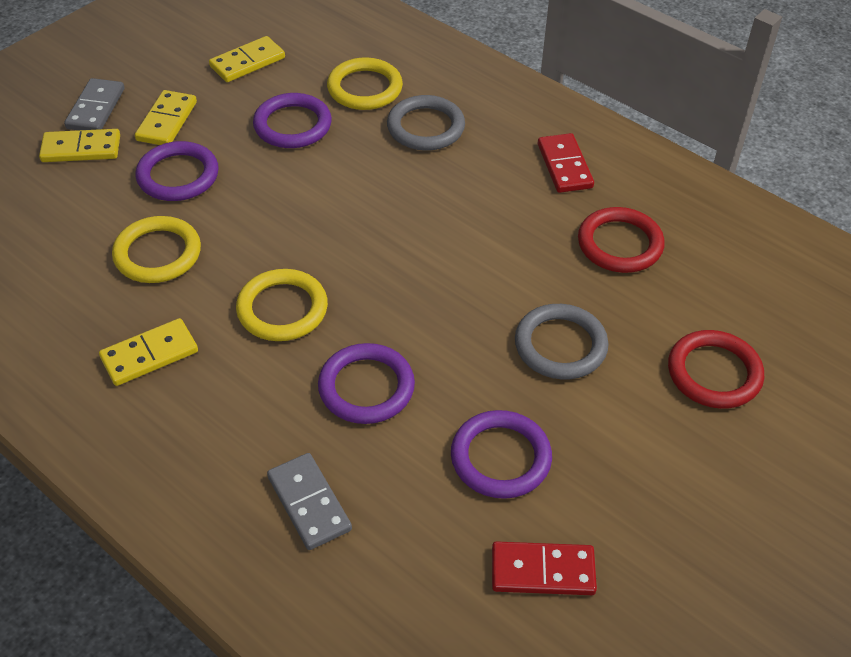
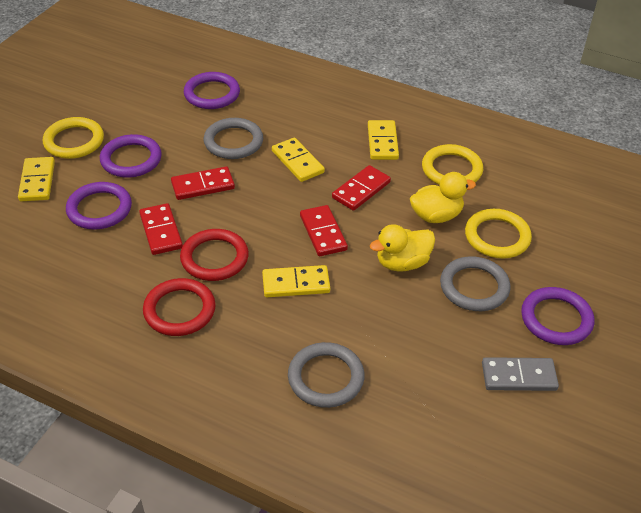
grey domino: 2 -> 1
grey ring: 2 -> 3
red domino: 2 -> 4
yellow duck: 0 -> 2

